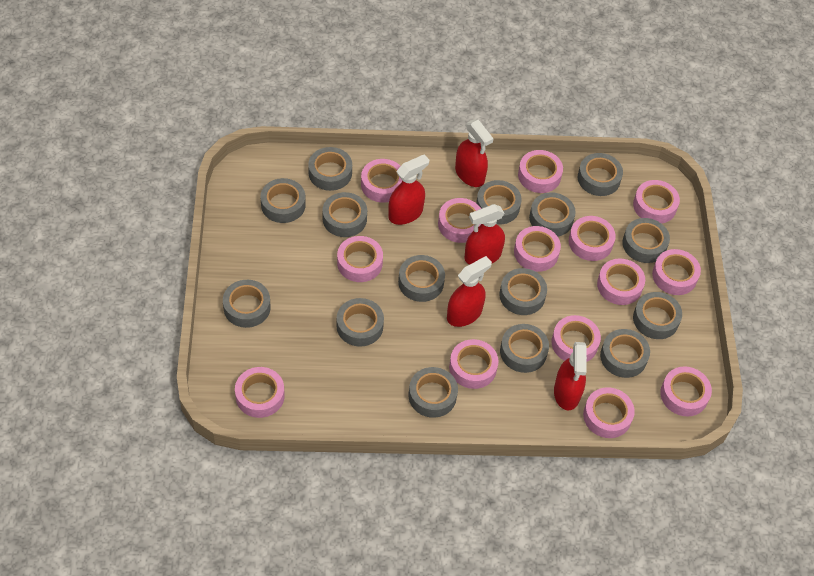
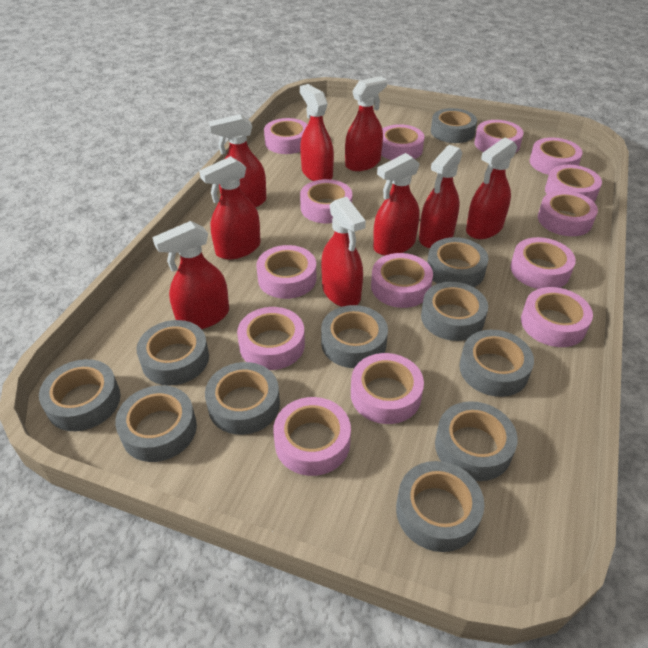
grey tape: 15 -> 11
red spray bottle: 5 -> 9

